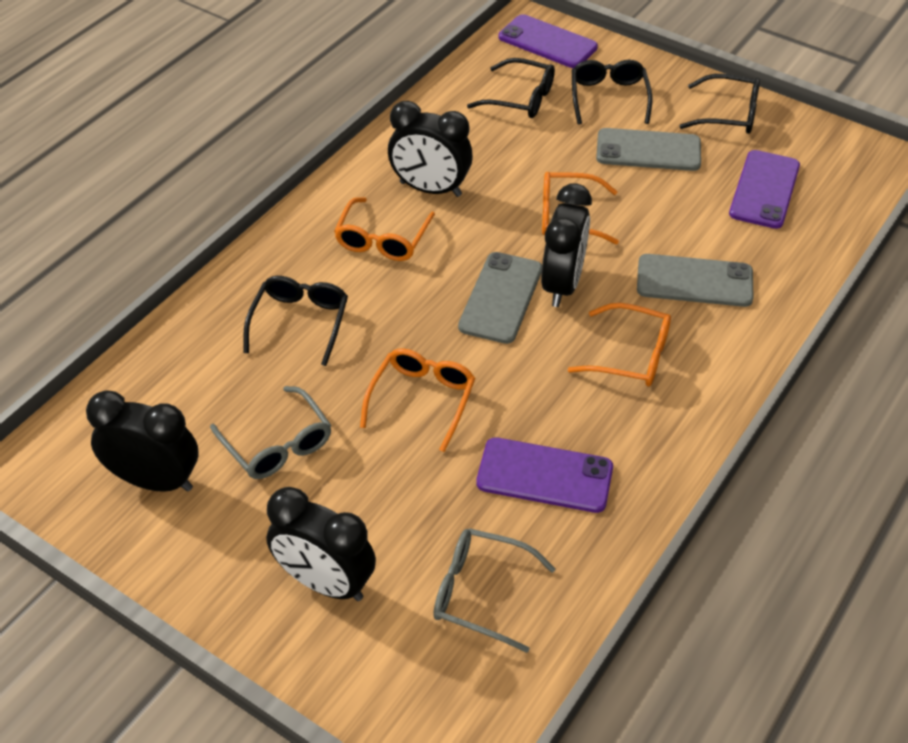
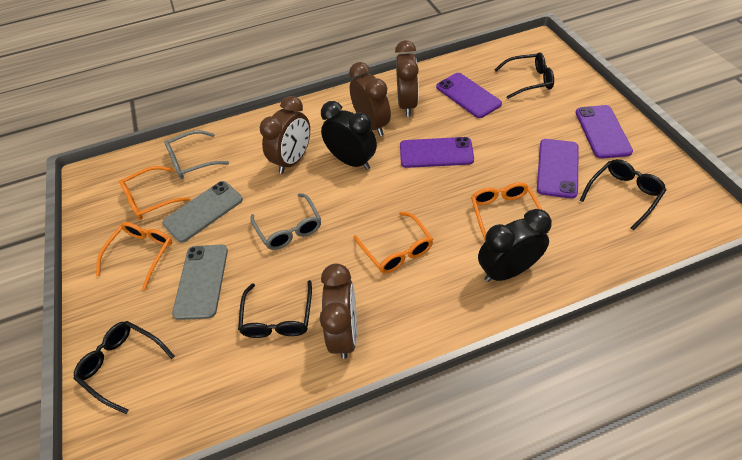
black clock: 4 -> 2
brown clock: 0 -> 4
grey phone: 3 -> 2
purple phone: 3 -> 4

